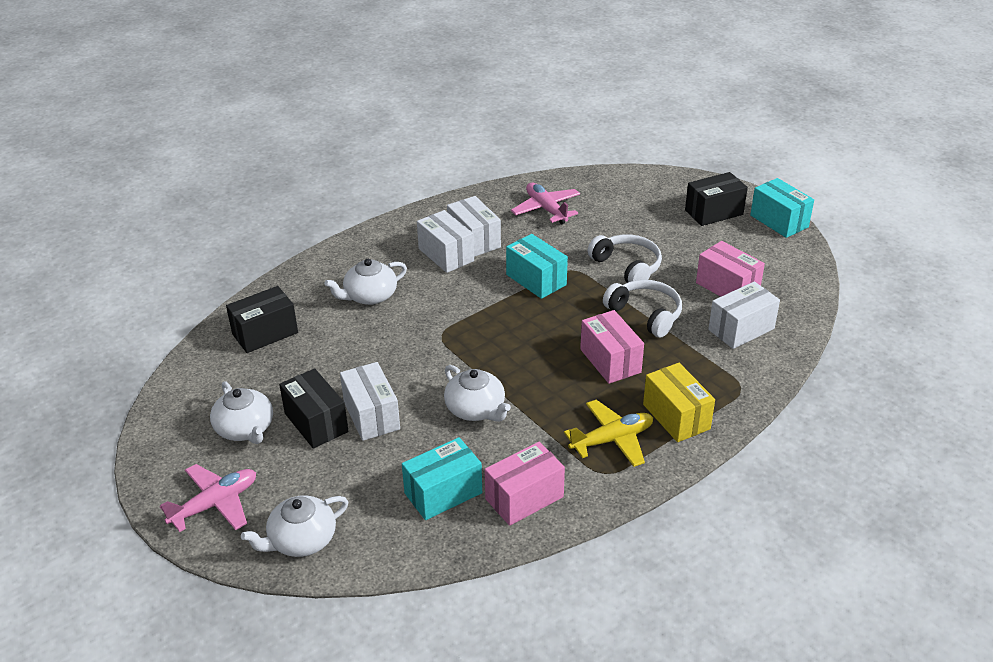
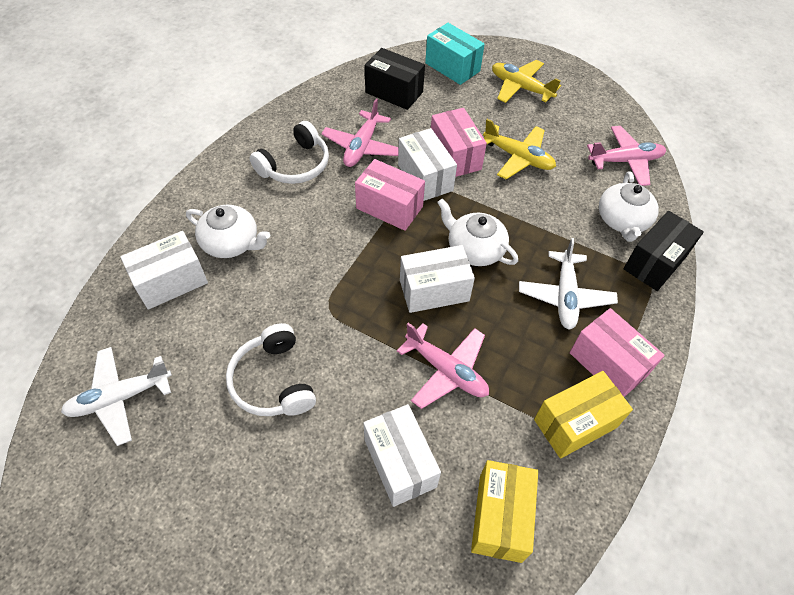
black box: 3 -> 2
pink plane: 2 -> 3
turquoise box: 3 -> 1
white plane: 0 -> 2
white teapot: 4 -> 3
yellow box: 1 -> 2
yellow plane: 1 -> 2

